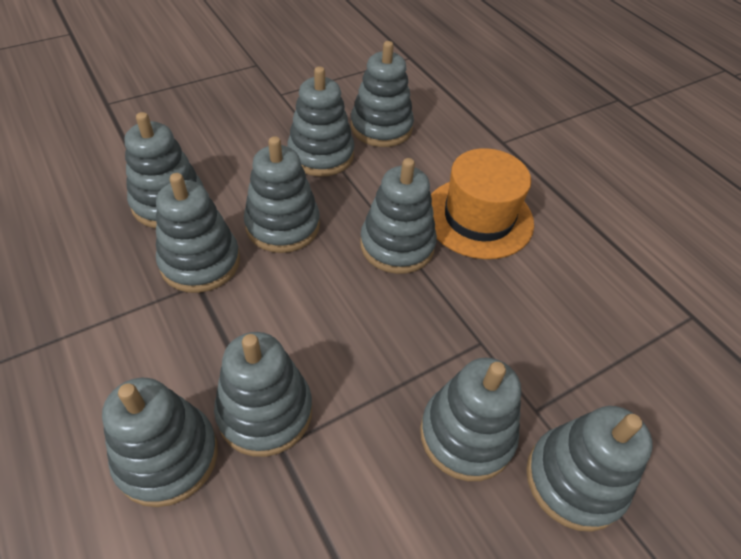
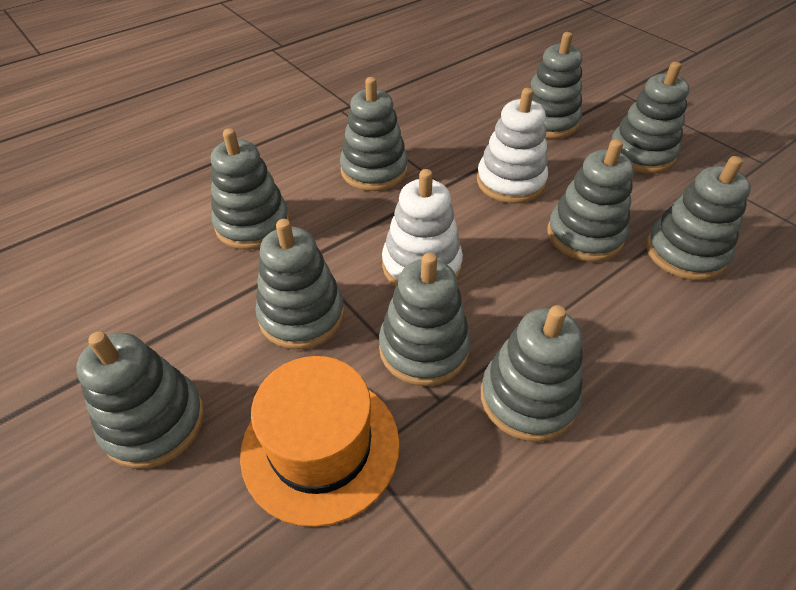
white stacking toy: 0 -> 2

